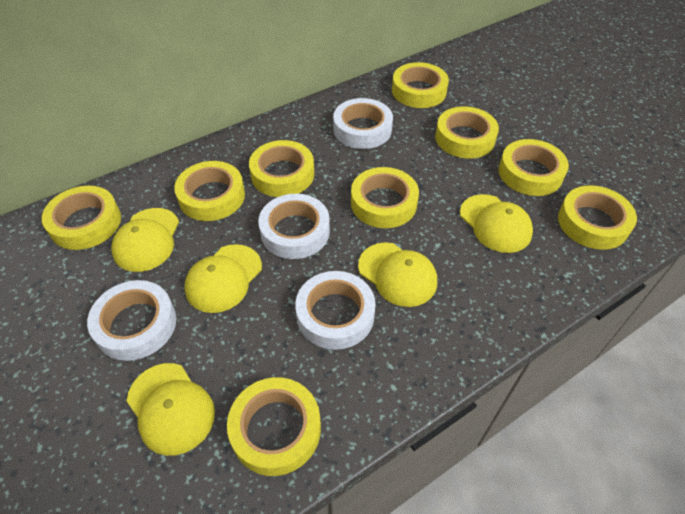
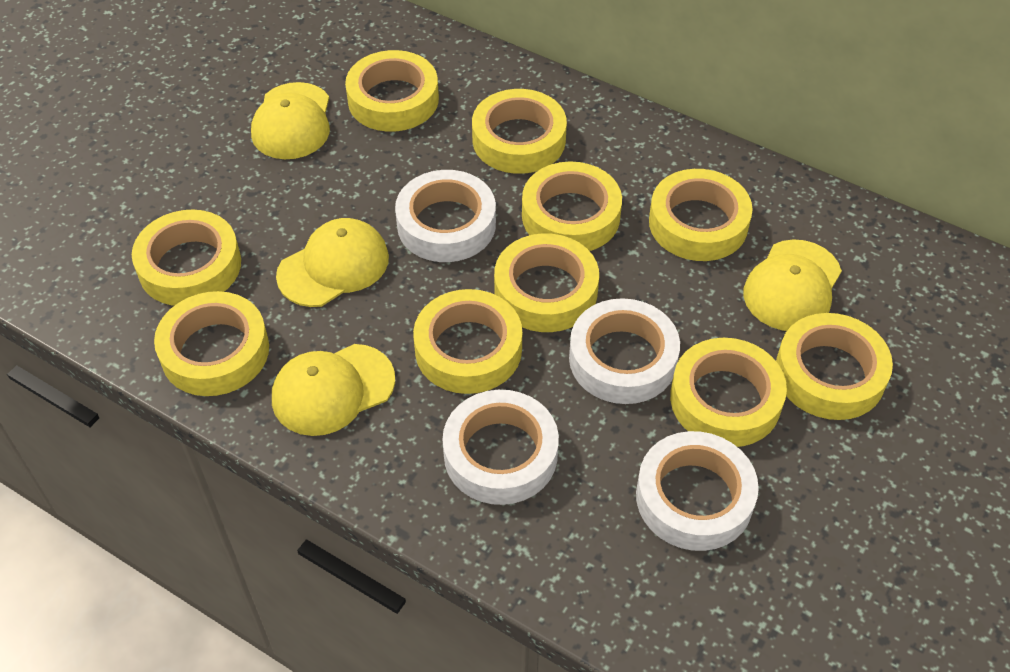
yellow cap: 5 -> 4
yellow tape: 9 -> 10

